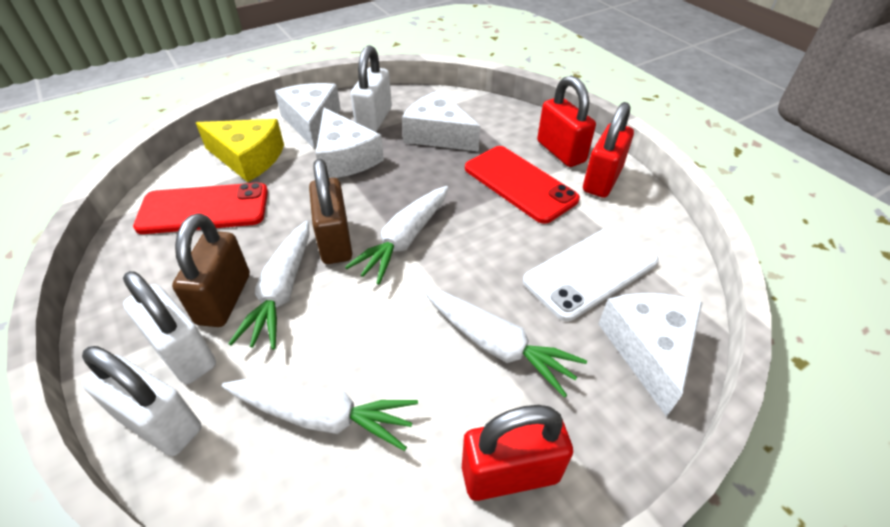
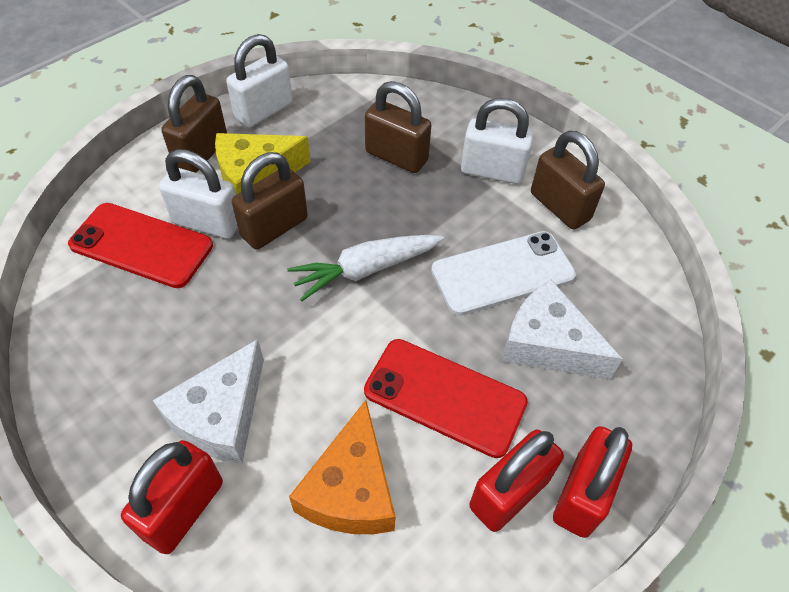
brown padlock: 2 -> 4
orange cheese: 0 -> 1
white carrot: 4 -> 1
white cheese: 4 -> 2

